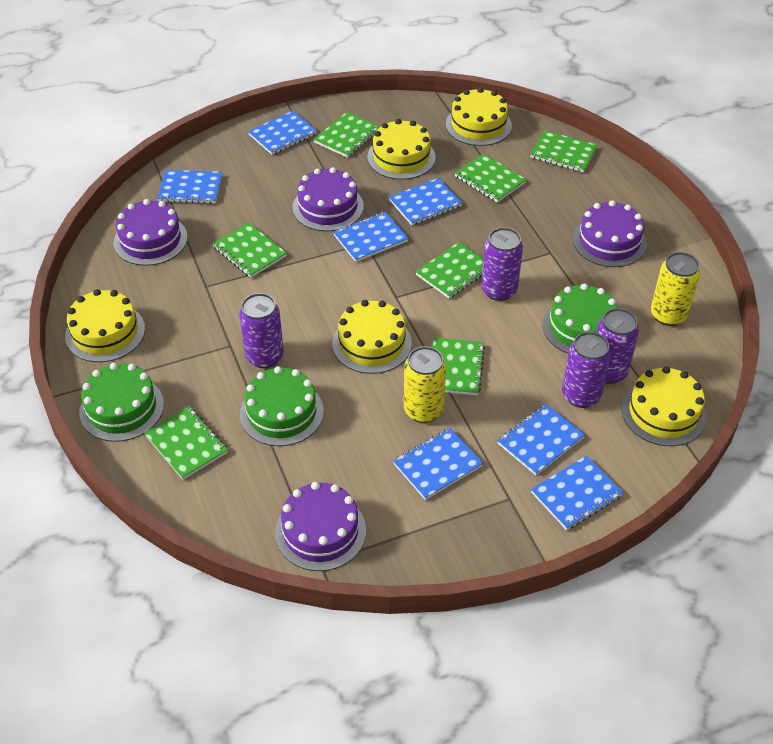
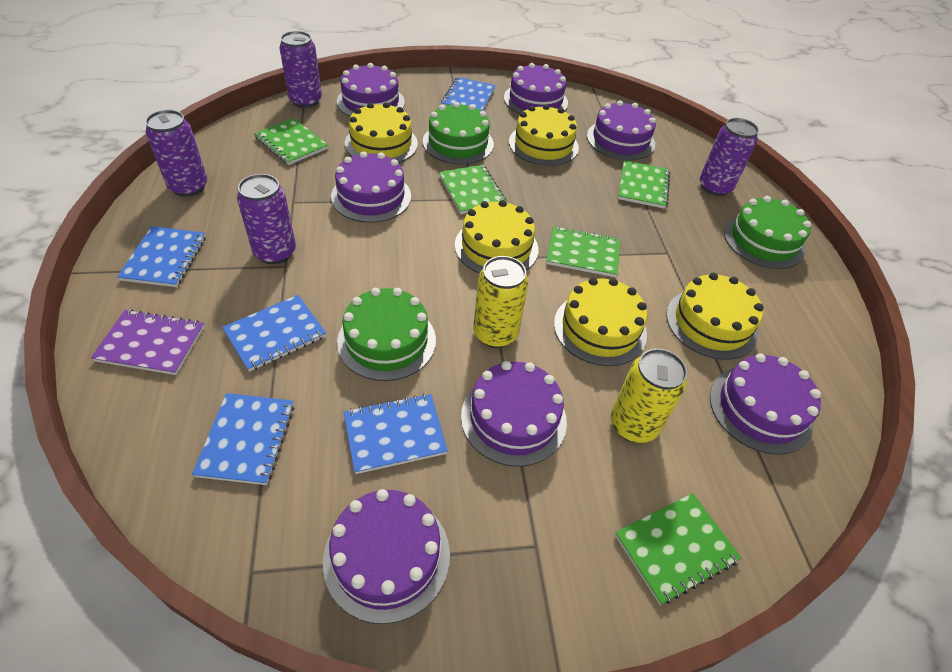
blue notebook: 7 -> 5
green notebook: 7 -> 5
purple cake: 4 -> 7
purple notebook: 0 -> 1

